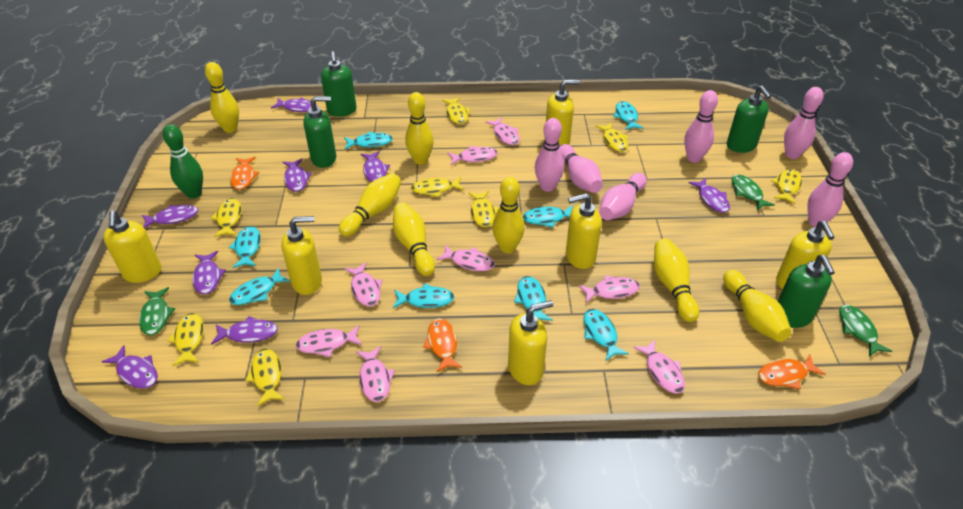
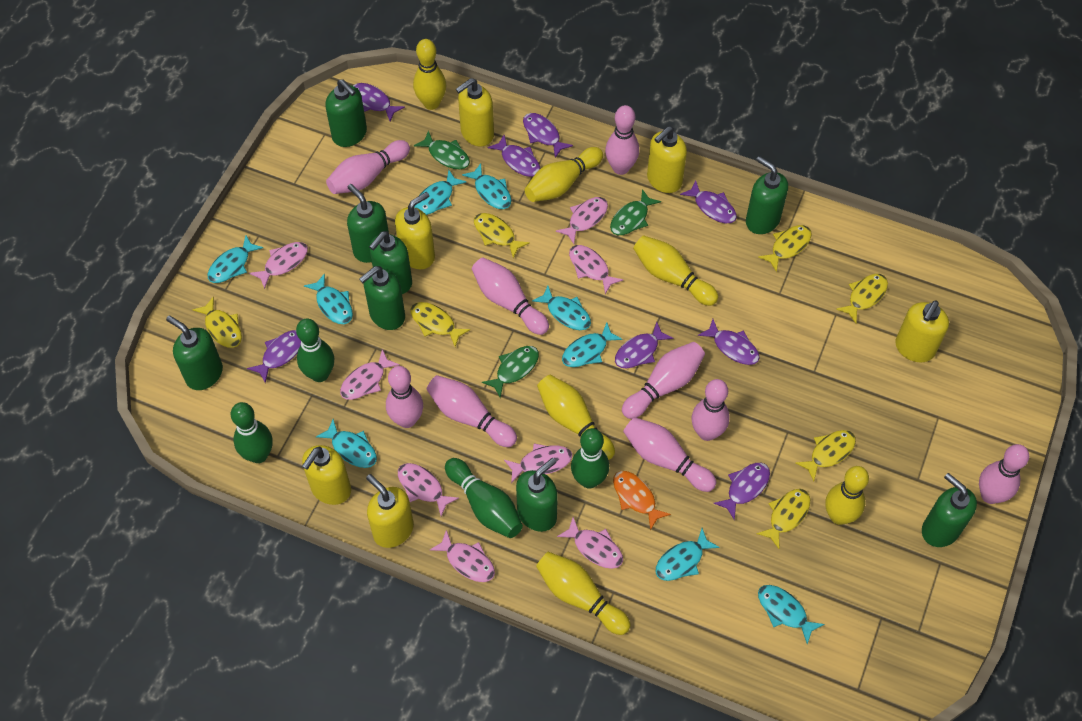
green bowling pin: 1 -> 4
green soap dispenser: 4 -> 8
orange fish: 3 -> 1
pink bowling pin: 6 -> 9
turquoise fish: 8 -> 9
yellow bowling pin: 7 -> 6
yellow fish: 8 -> 7

